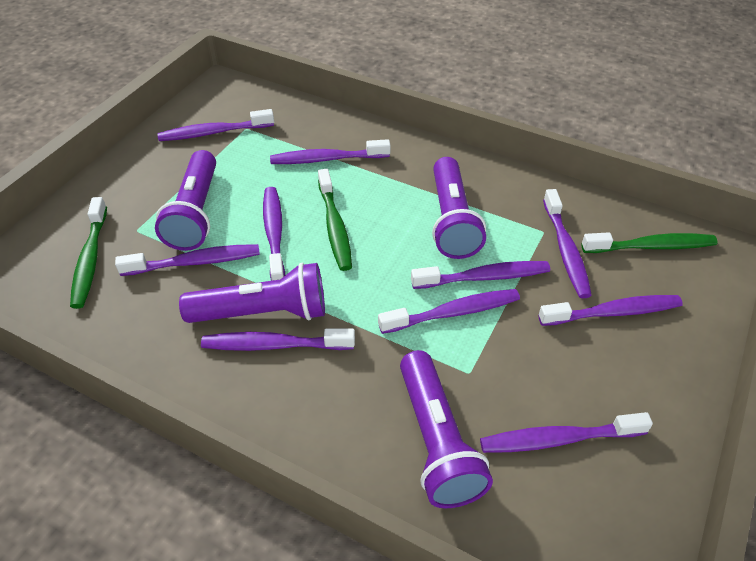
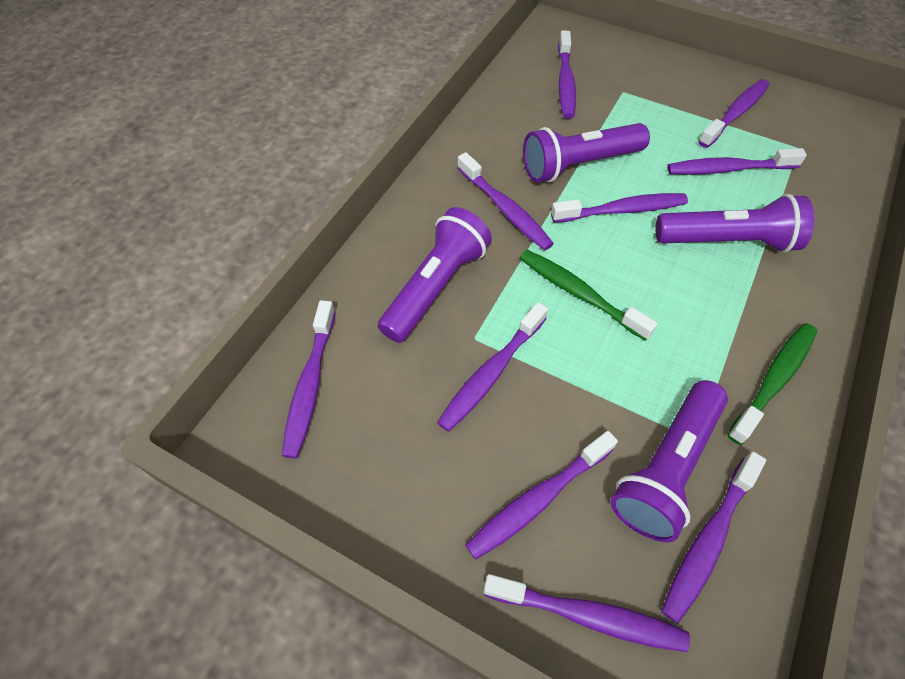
green toothbrush: 3 -> 2

